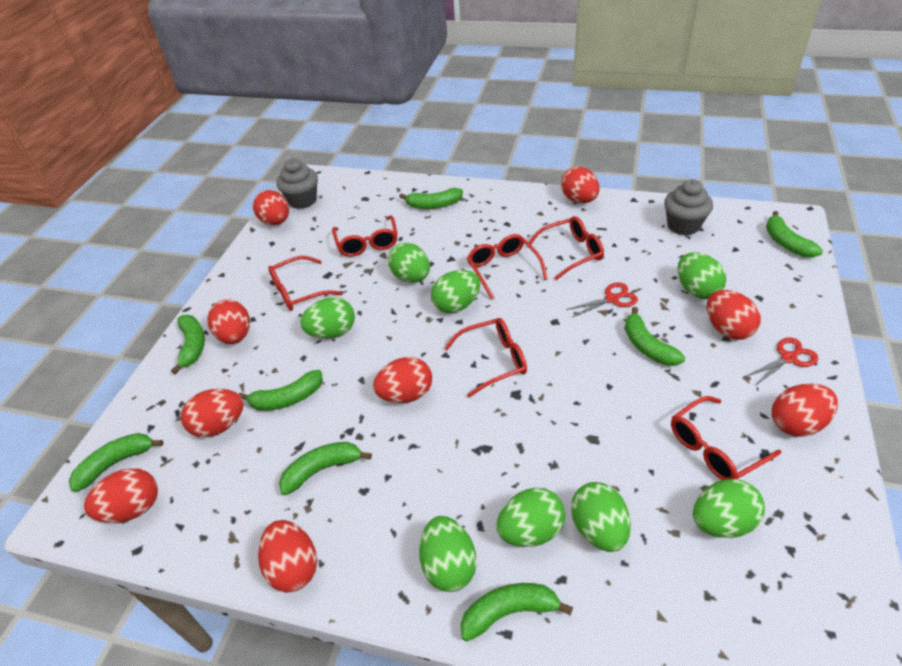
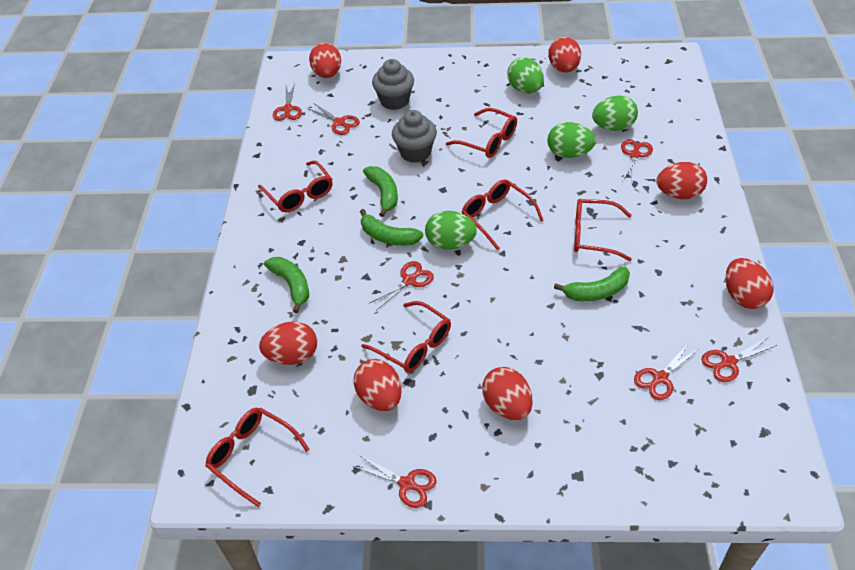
green banana: 8 -> 4
green egg: 8 -> 4
red egg: 9 -> 7
red scissors: 2 -> 7

